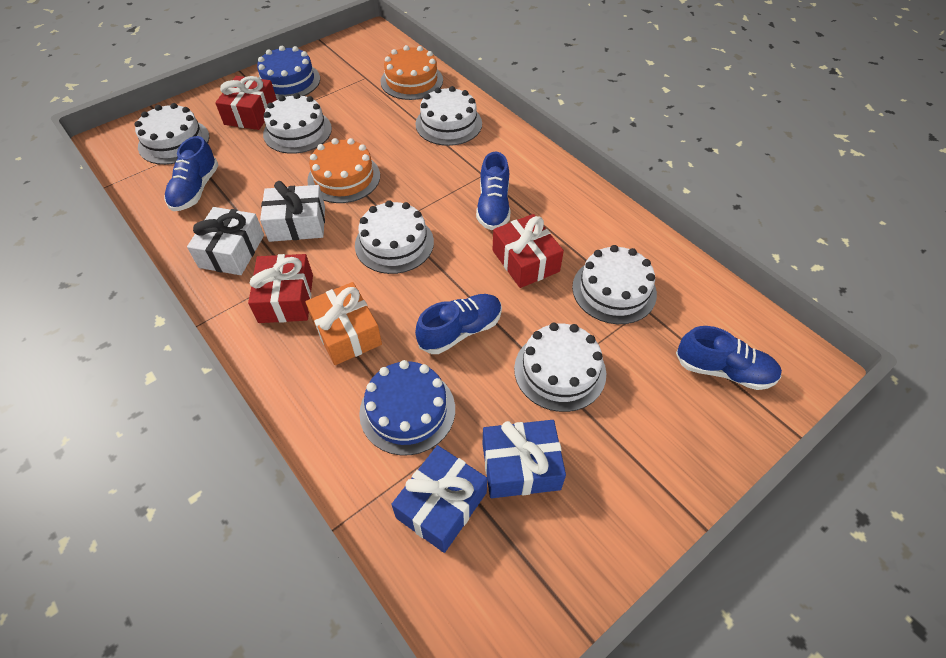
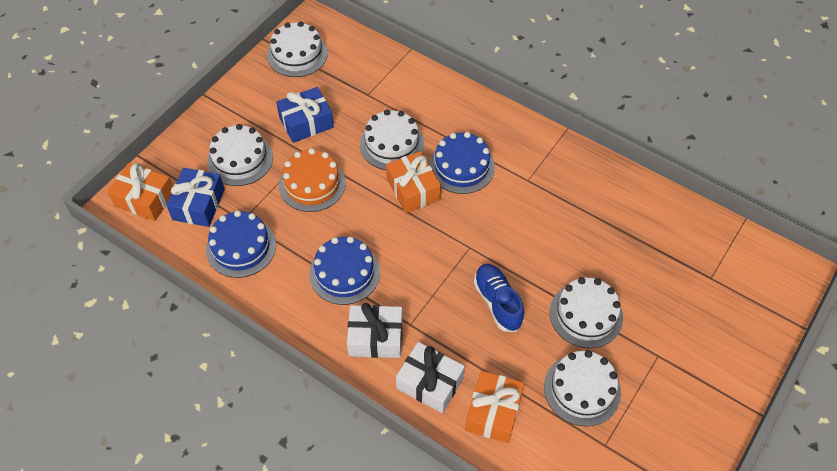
blue cake: 2 -> 3
blue shoe: 4 -> 1
orange cake: 2 -> 1
orange gift: 1 -> 3
red gift: 3 -> 0
white cake: 6 -> 5

